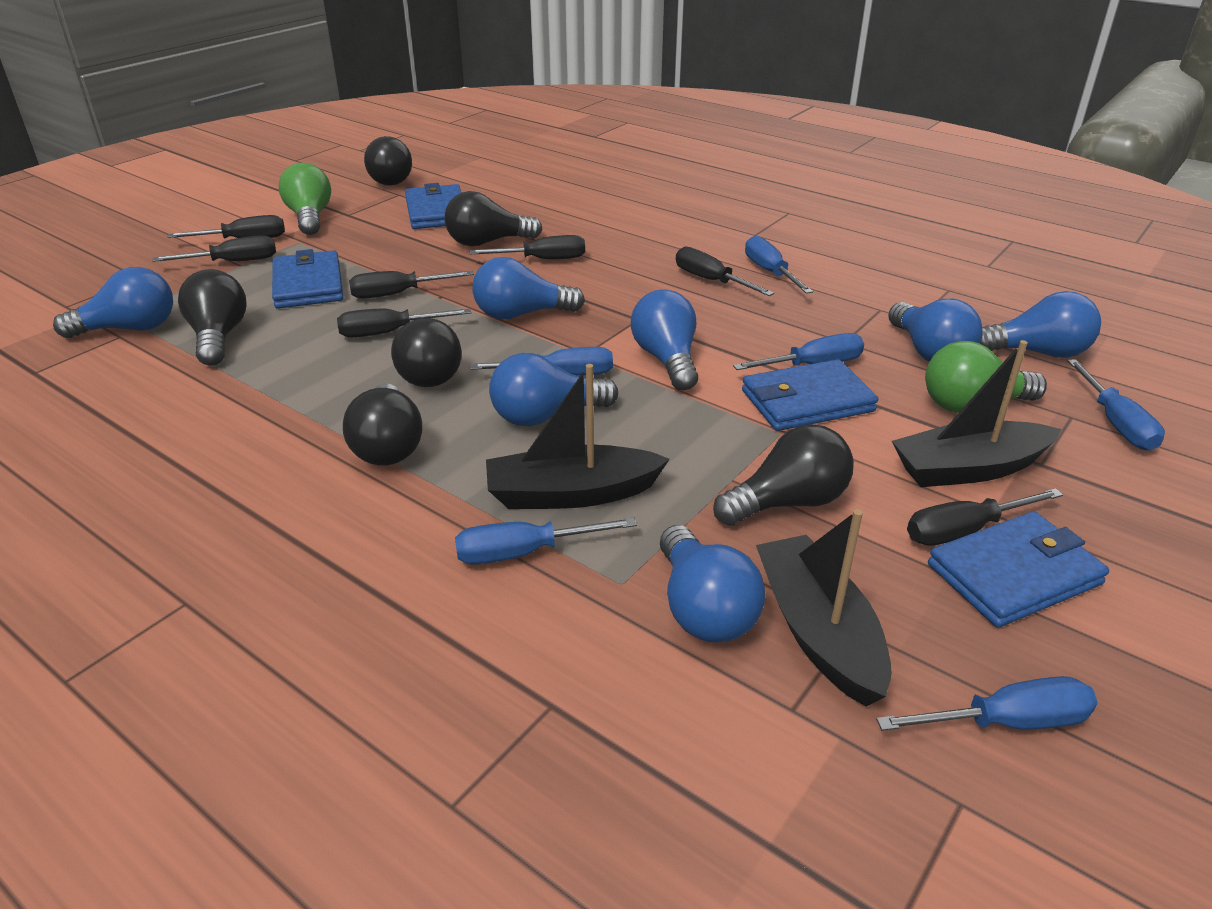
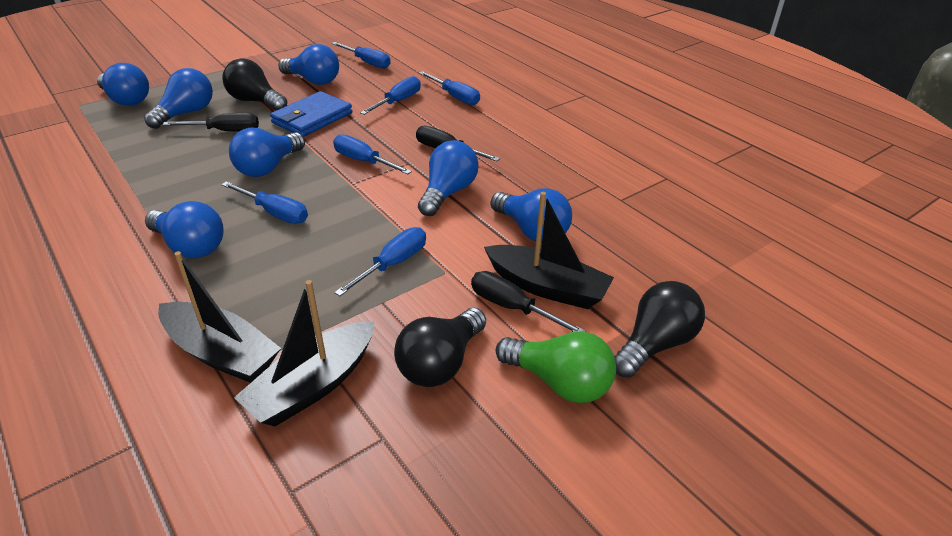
black light bulb: 6 -> 3
black screwdriver: 7 -> 3
blue wallet: 4 -> 1
green light bulb: 2 -> 1

